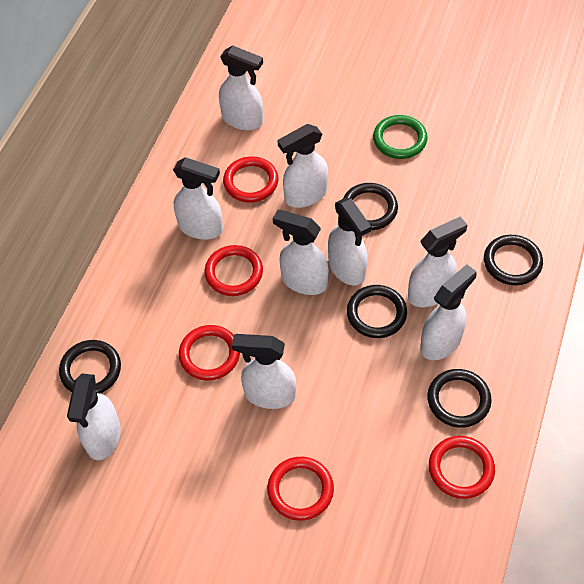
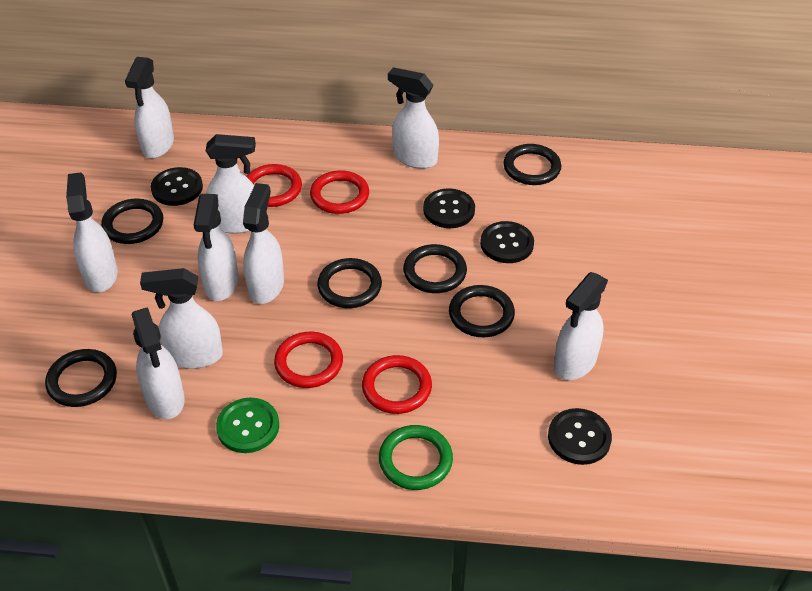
black button: 0 -> 4
black ring: 5 -> 6
green button: 0 -> 1
red ring: 5 -> 4

